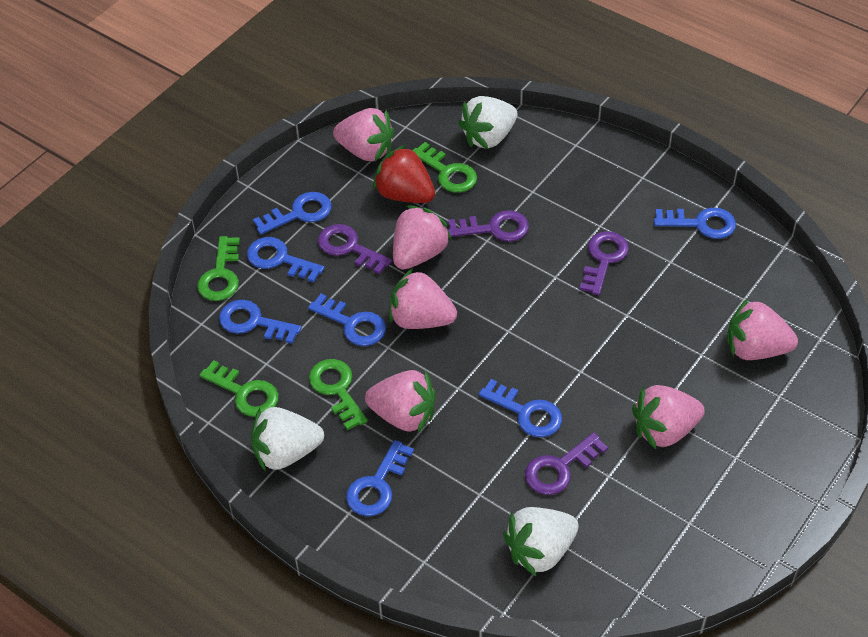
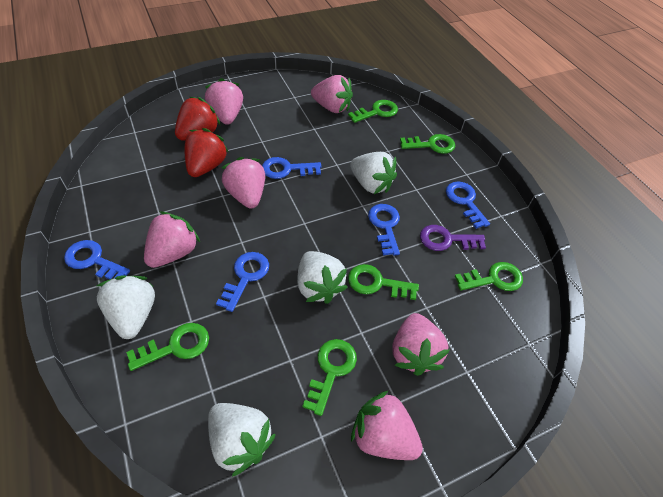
blue key: 7 -> 5
green key: 4 -> 6
purple key: 4 -> 1
red strawberry: 1 -> 2
white strawberry: 3 -> 4

